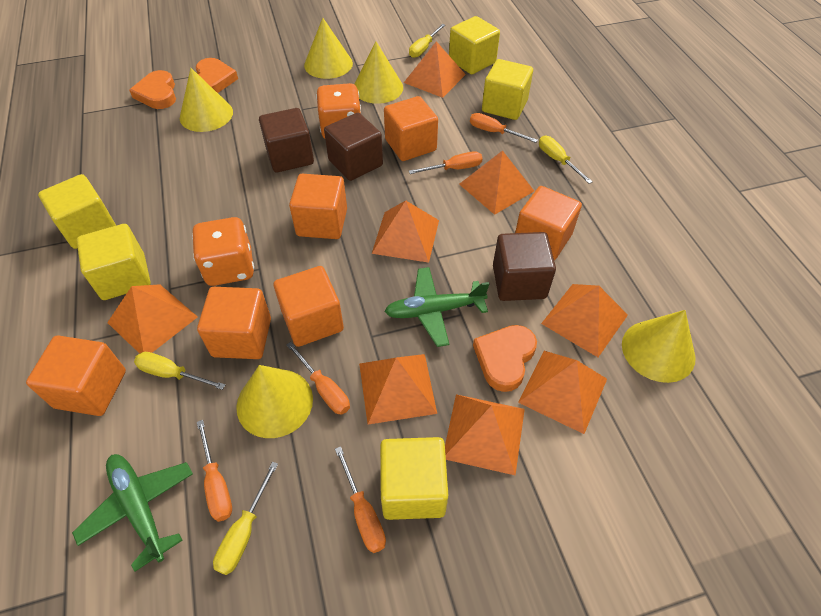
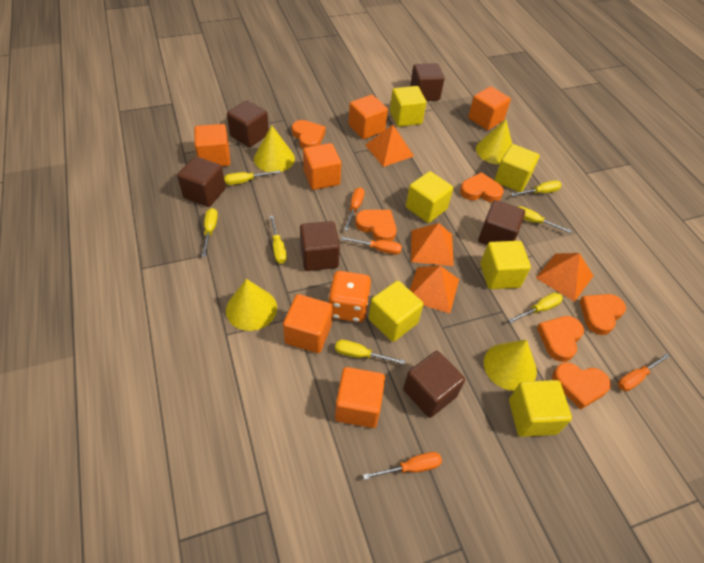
brown cube: 3 -> 6
green plane: 2 -> 0
orange dice: 2 -> 1
orange heart: 3 -> 6
orange pyramid: 8 -> 4
orange screwdriver: 5 -> 4
yellow cone: 5 -> 4
yellow cube: 5 -> 6
yellow screwdriver: 4 -> 7

